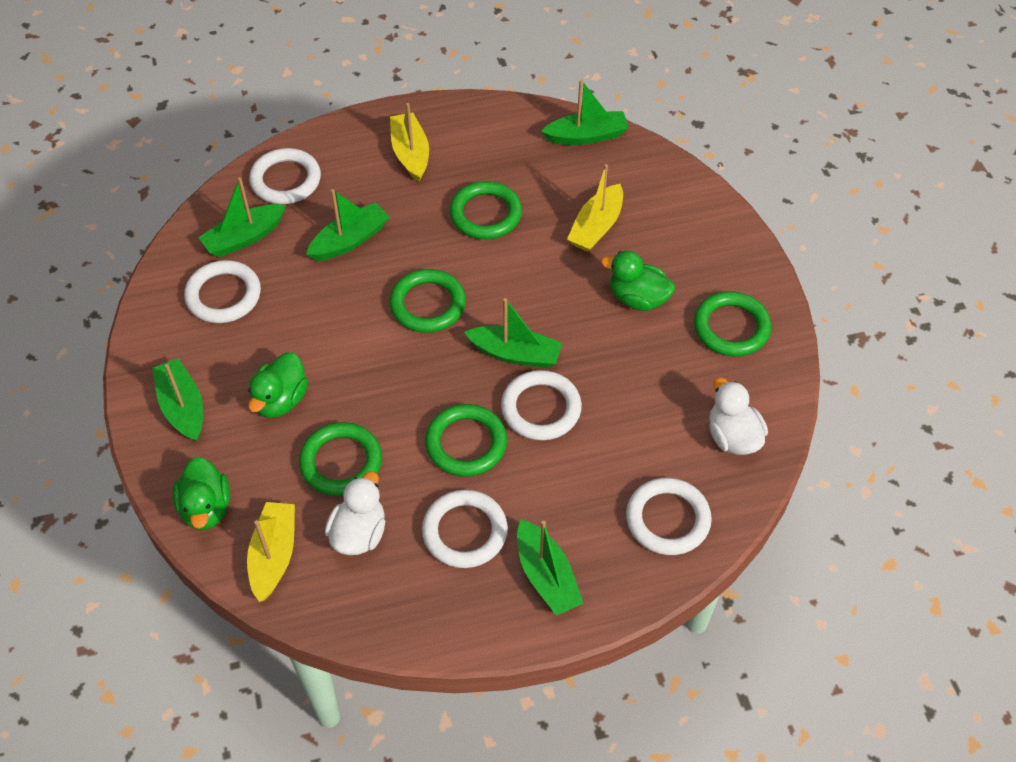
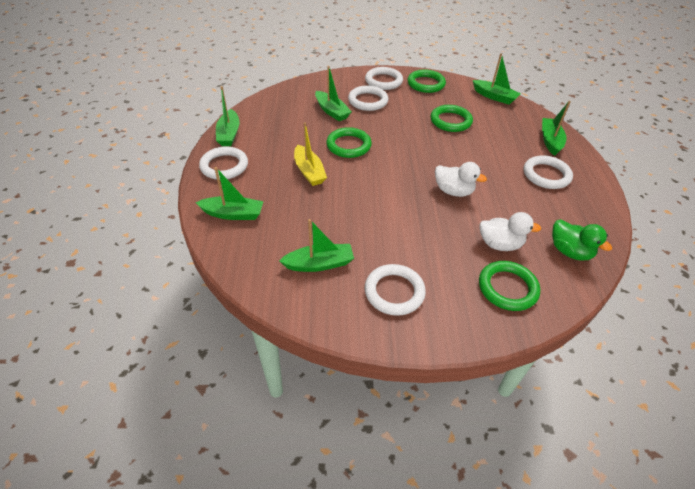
green duck: 3 -> 1
green ring: 5 -> 4
yellow boat: 3 -> 1

